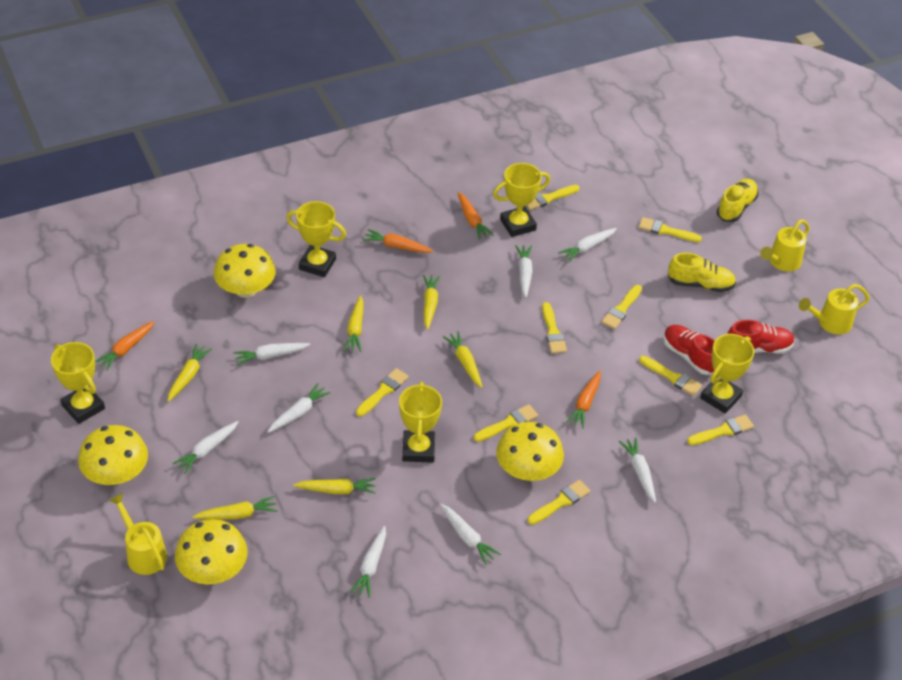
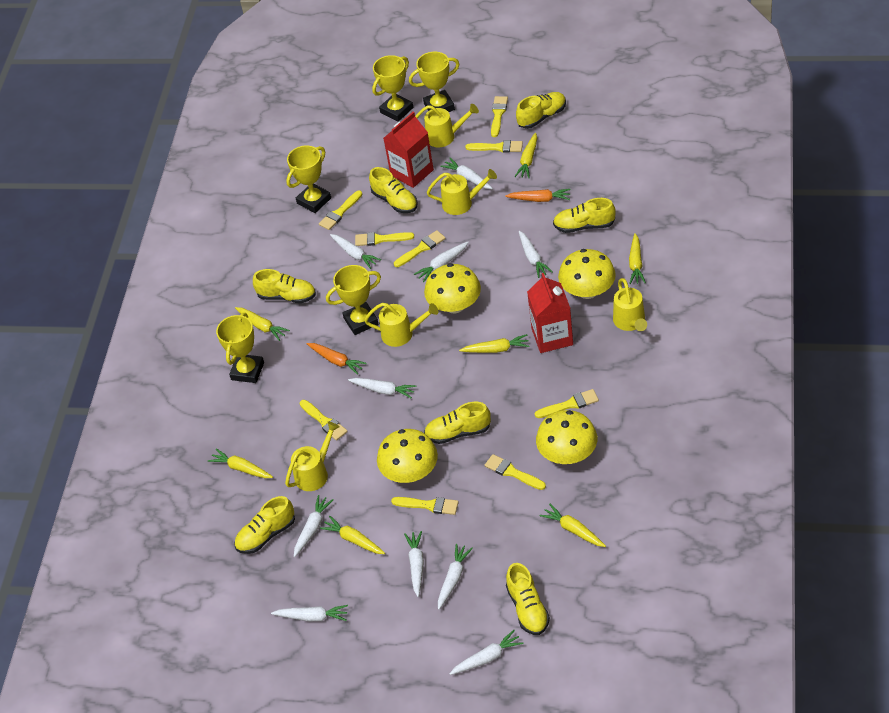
orange carrot: 4 -> 2
red carton: 0 -> 2
red shoe: 2 -> 0
white carrot: 8 -> 10
yellow carrot: 6 -> 7
yellow shoe: 2 -> 7
yellow watering can: 3 -> 5

